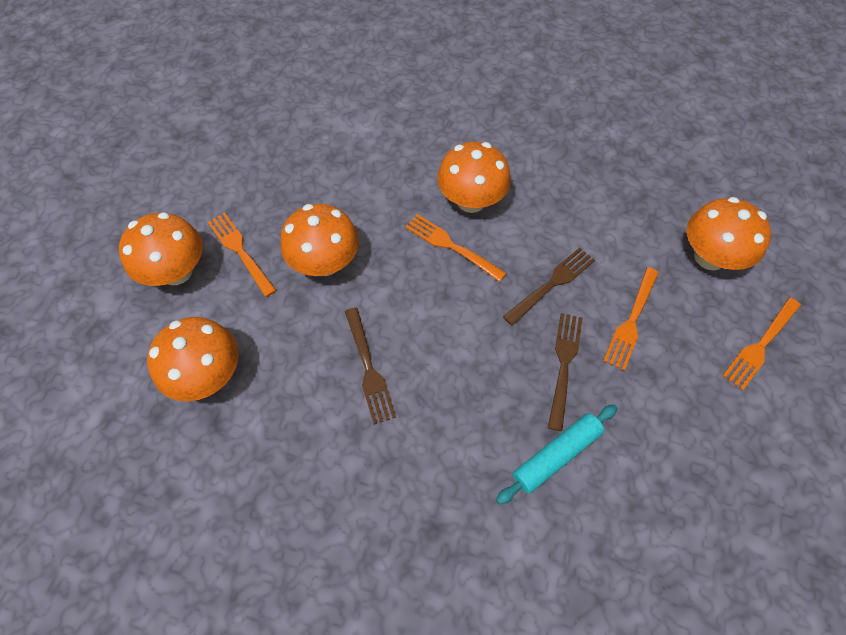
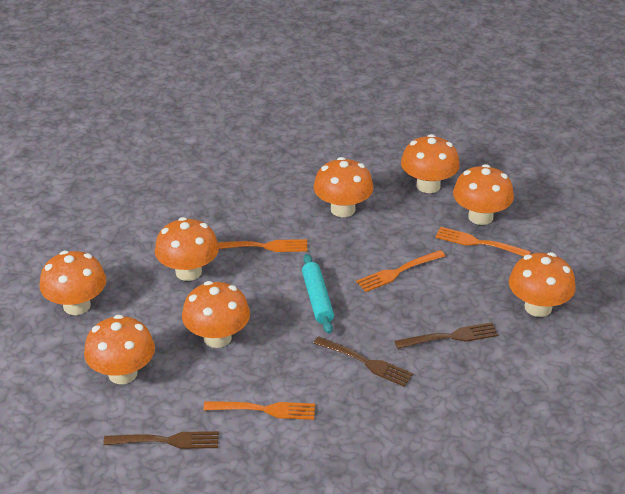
orange mushroom: 5 -> 8

